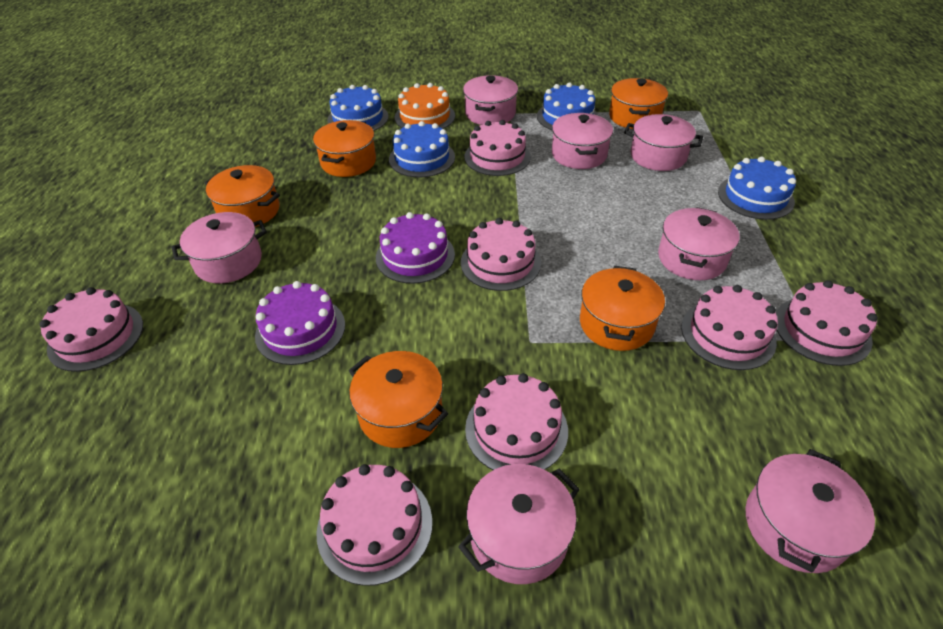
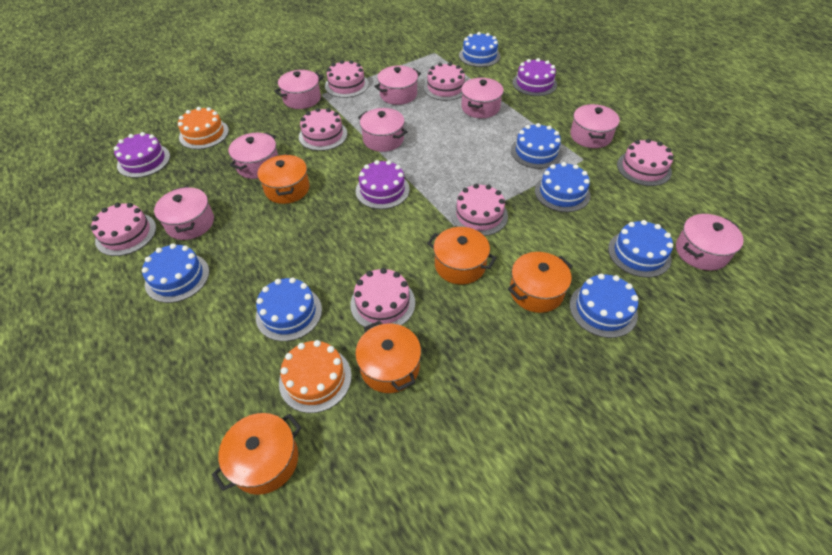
blue cake: 4 -> 7
orange cake: 1 -> 2
pink pot: 7 -> 8
purple cake: 2 -> 3

